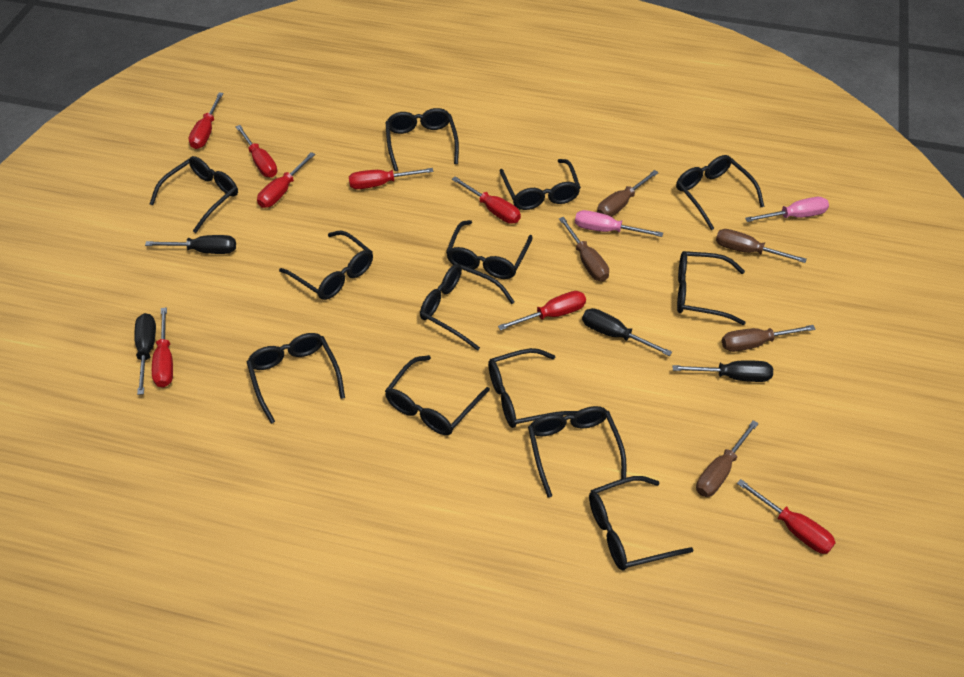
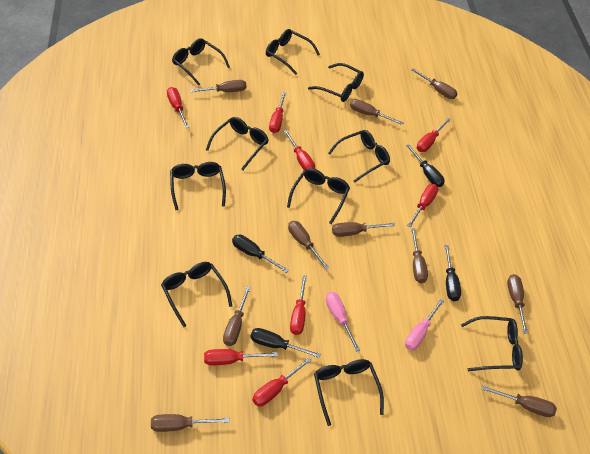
black glasses: 13 -> 10
brown screwdriver: 5 -> 10

